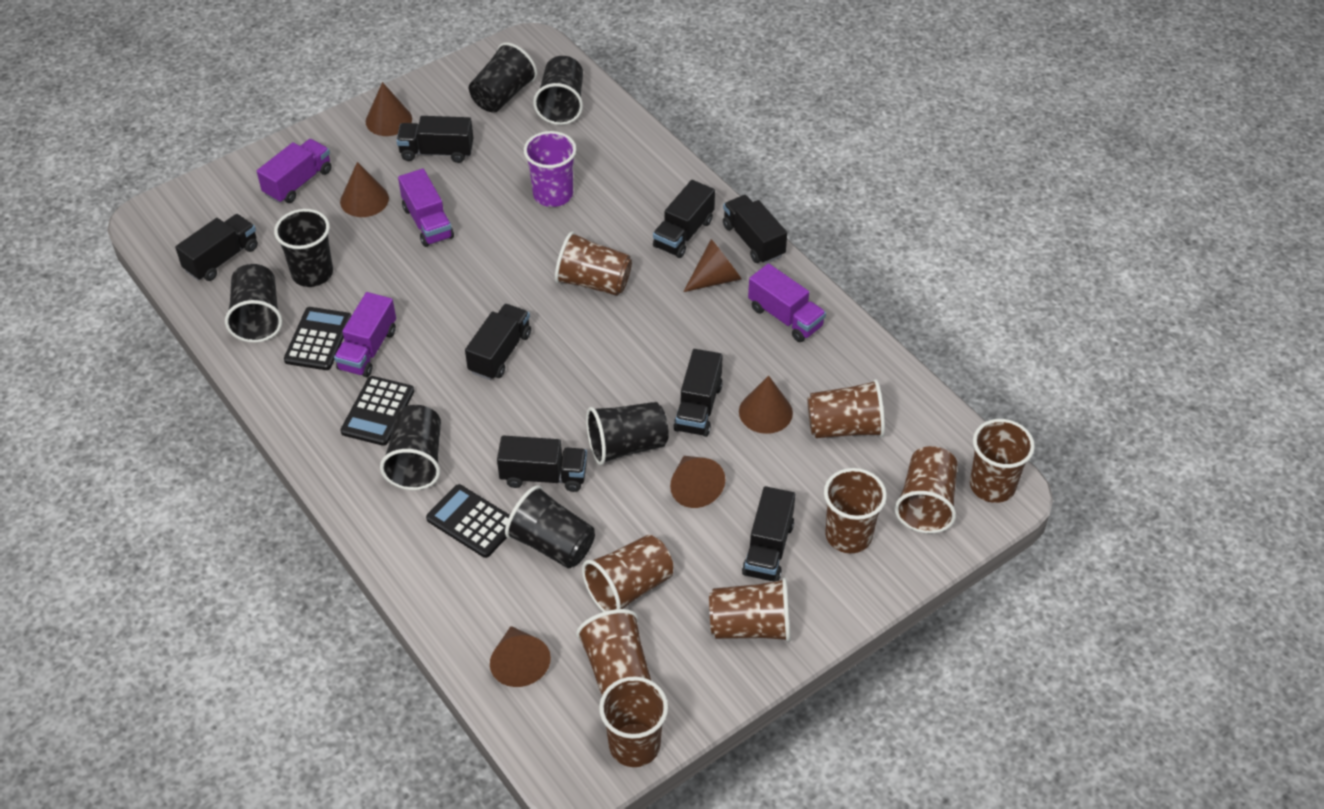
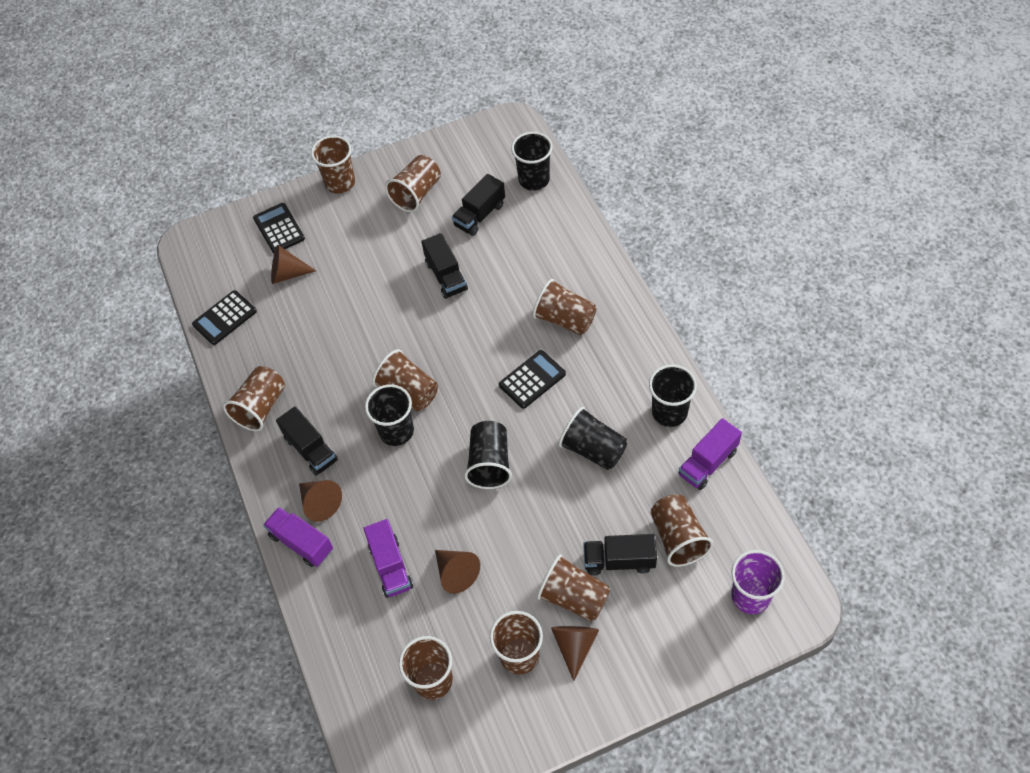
black cup: 7 -> 5
black truck: 8 -> 4
brown cone: 6 -> 4
purple truck: 4 -> 3

